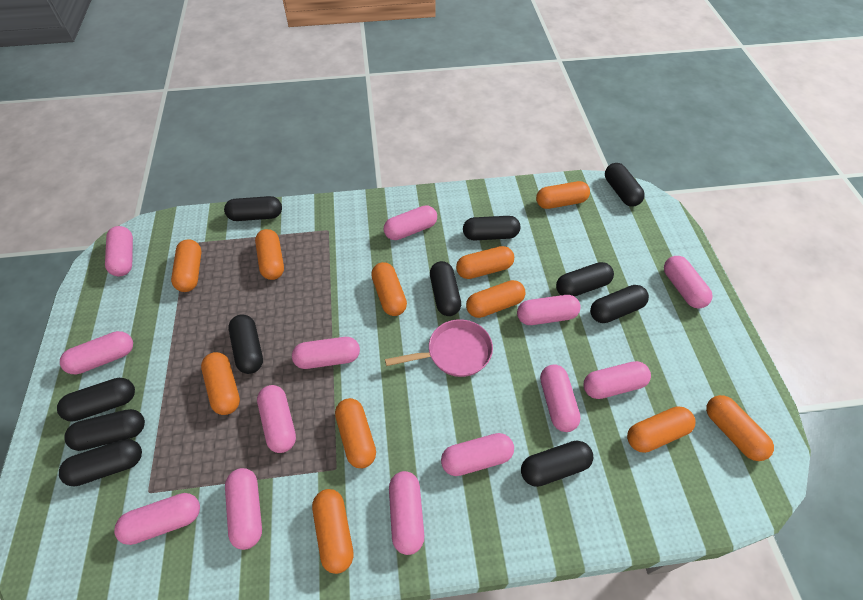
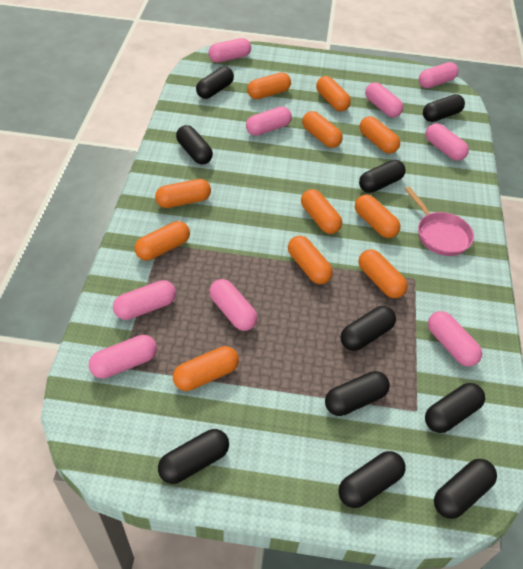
black capsule: 11 -> 10
pink capsule: 13 -> 9

